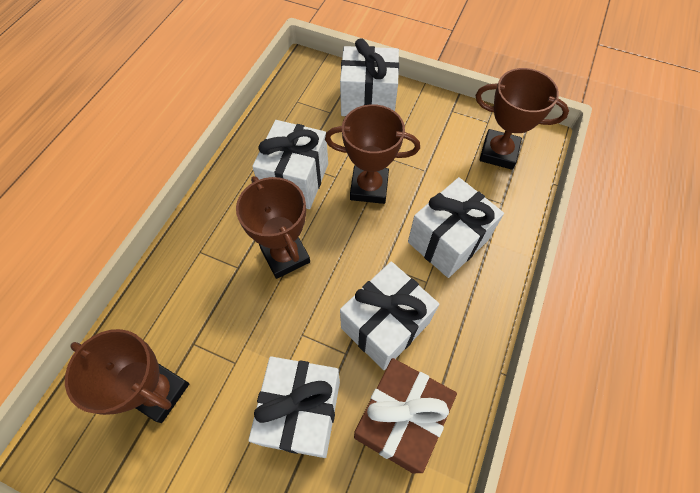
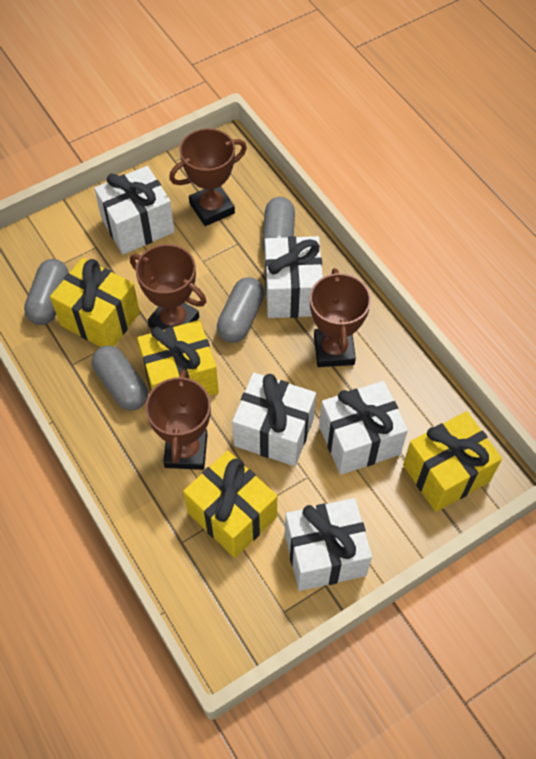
brown gift: 1 -> 0
grey capsule: 0 -> 4
yellow gift: 0 -> 4

